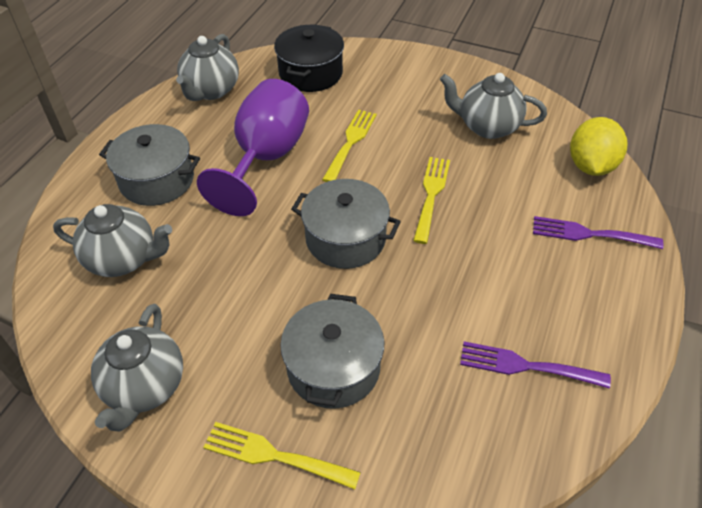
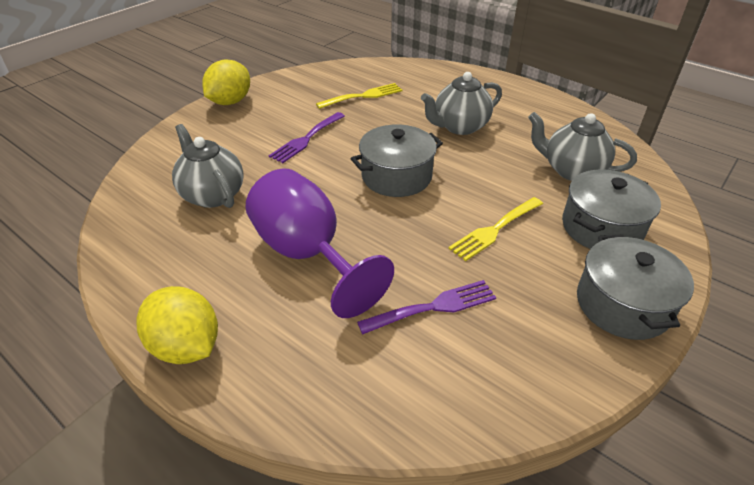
black pot: 1 -> 0
grey teapot: 4 -> 3
yellow fork: 3 -> 2
yellow lemon: 1 -> 2

